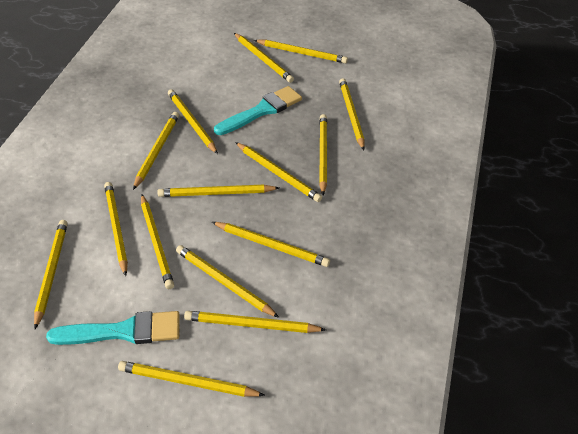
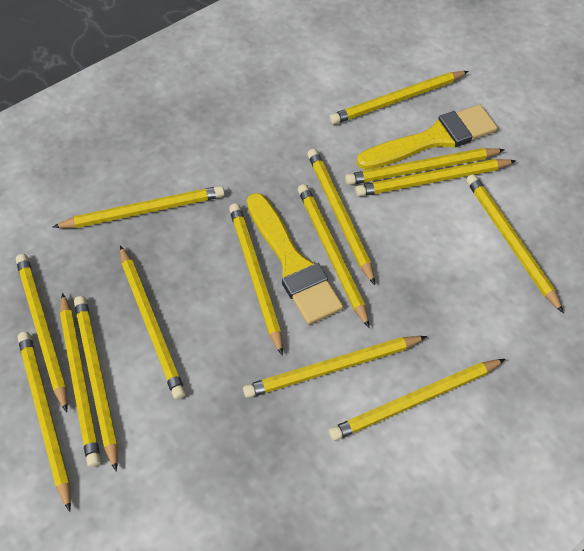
turquoise brush: 2 -> 0
yellow brush: 0 -> 2

